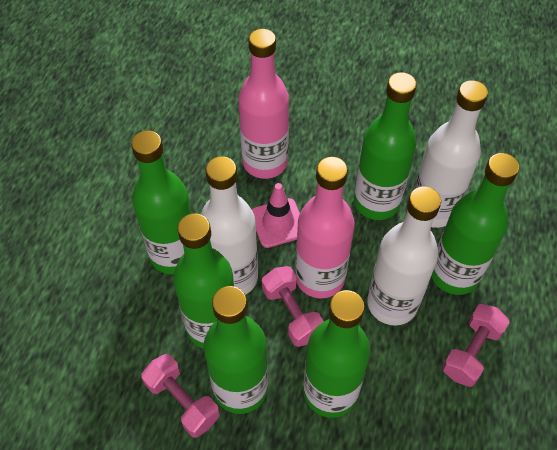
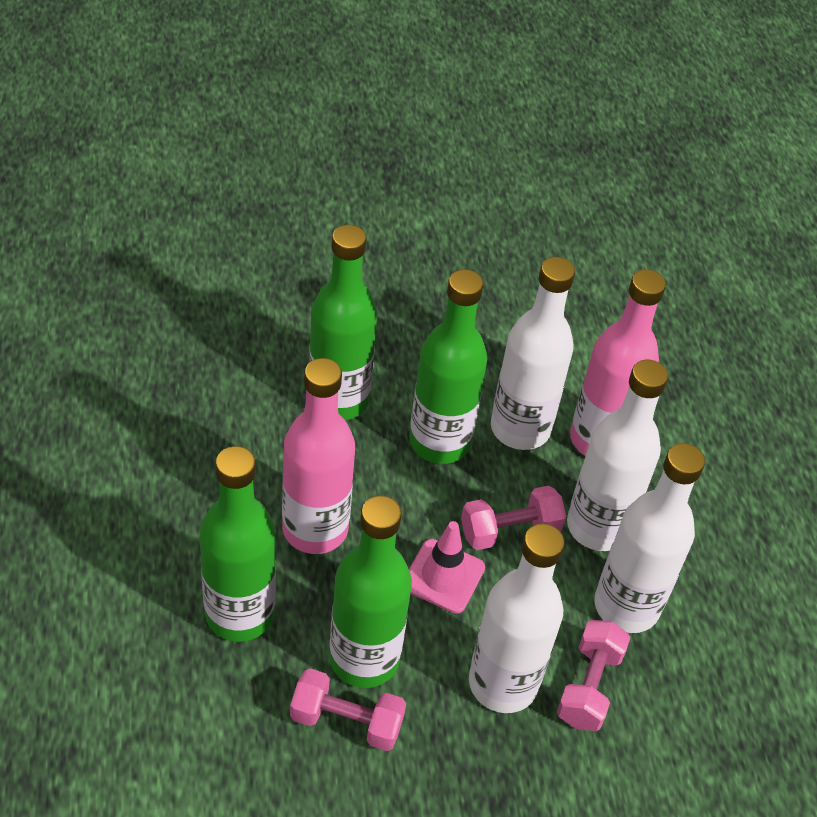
green bottle: 6 -> 4
white bottle: 3 -> 4

